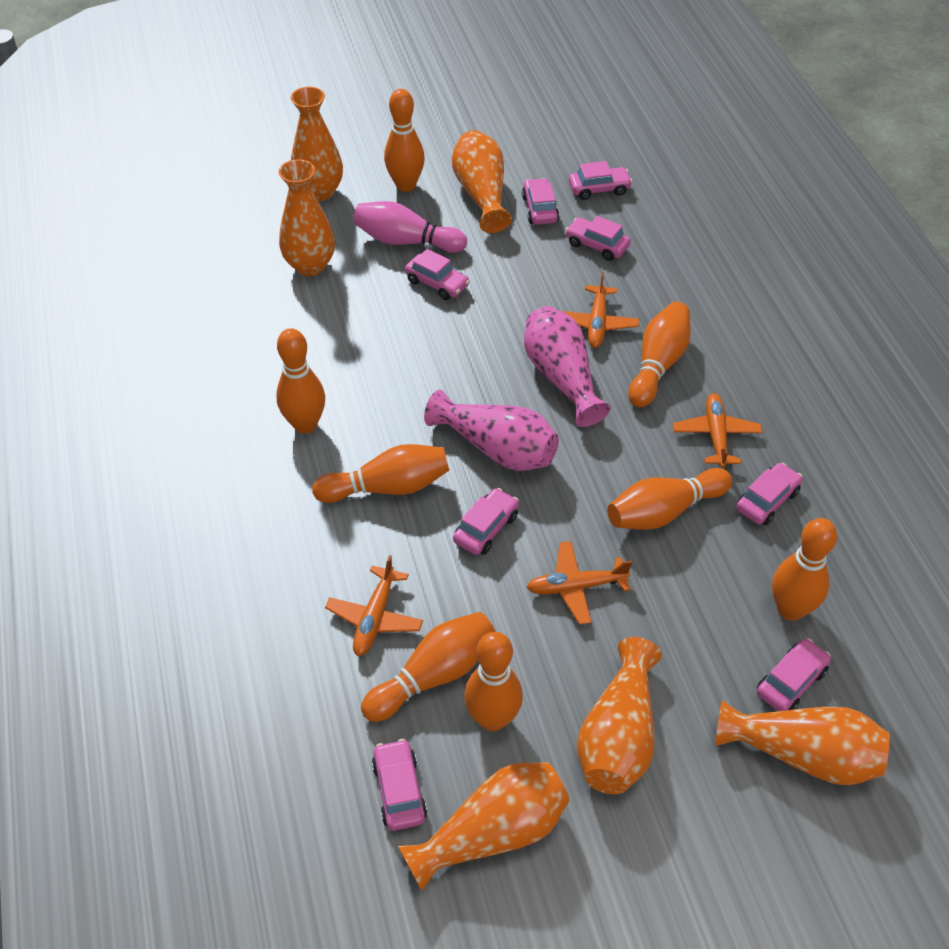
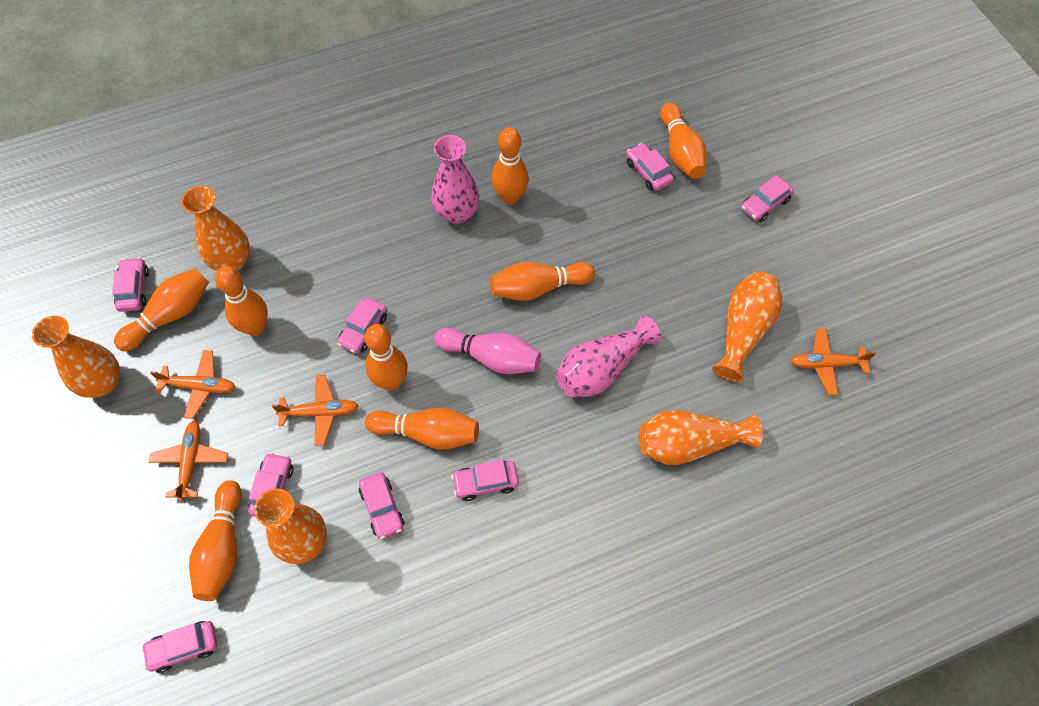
orange vase: 6 -> 5

